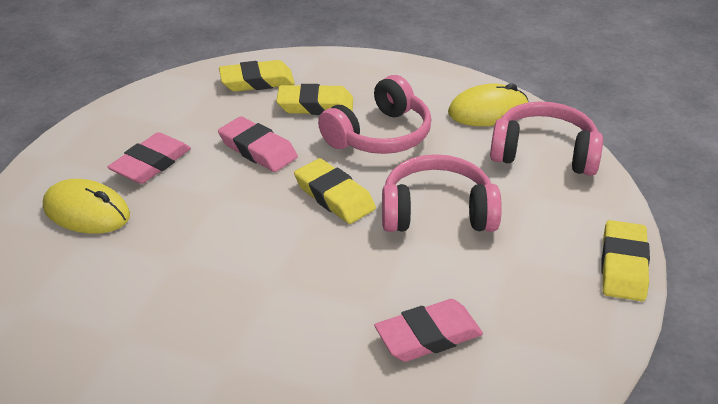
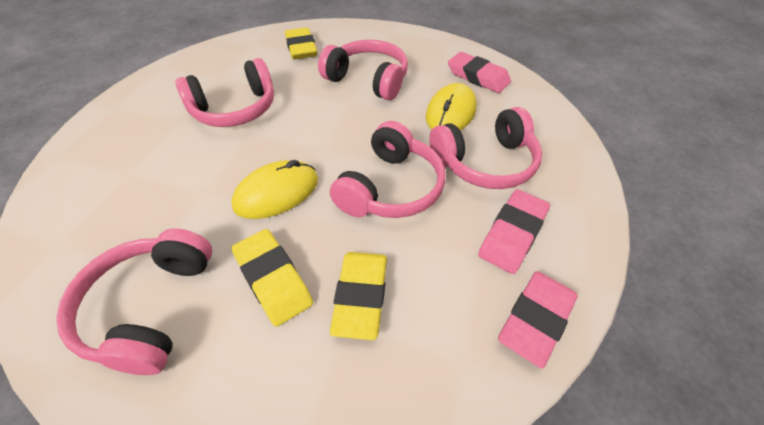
pink headphones: 3 -> 5
yellow eraser: 4 -> 3

